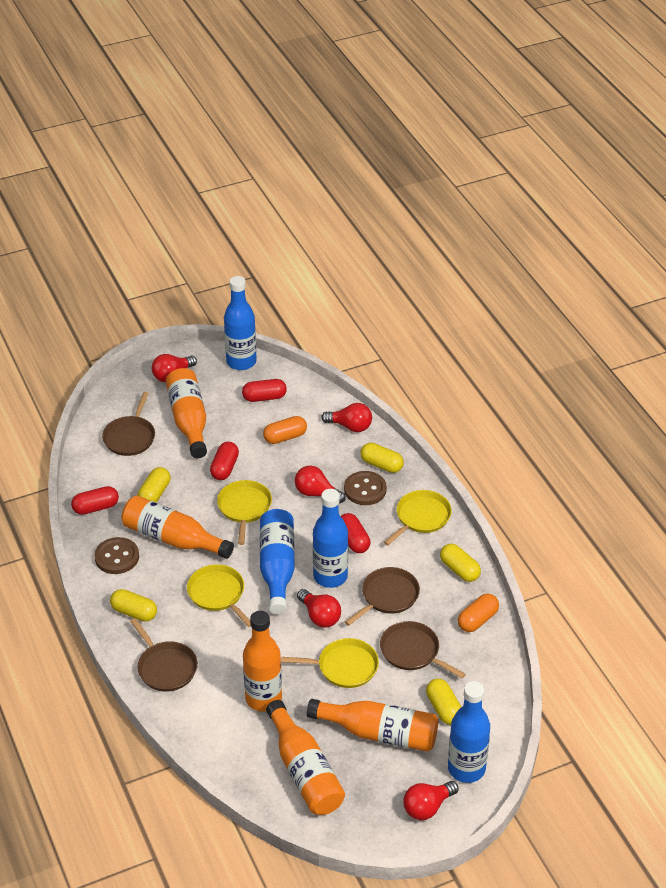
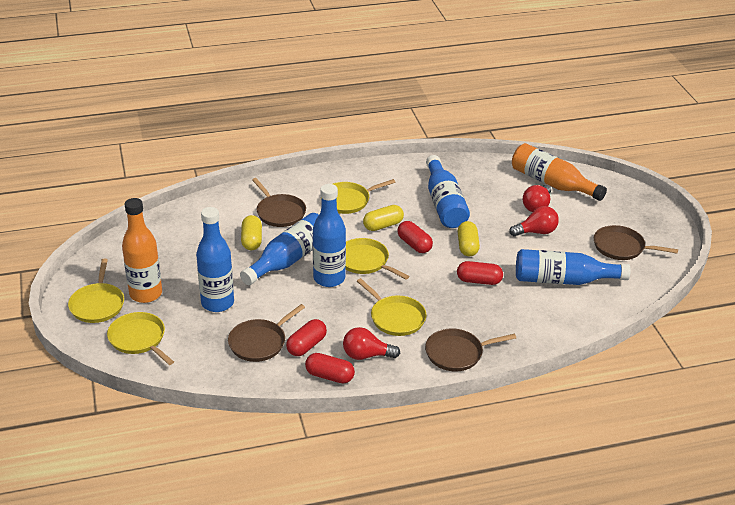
blue bottle: 4 -> 5
brown button: 2 -> 0
orange bottle: 5 -> 2
orange capsule: 2 -> 0
red light bulb: 5 -> 3
yellow capsule: 5 -> 3
yellow pan: 4 -> 5

